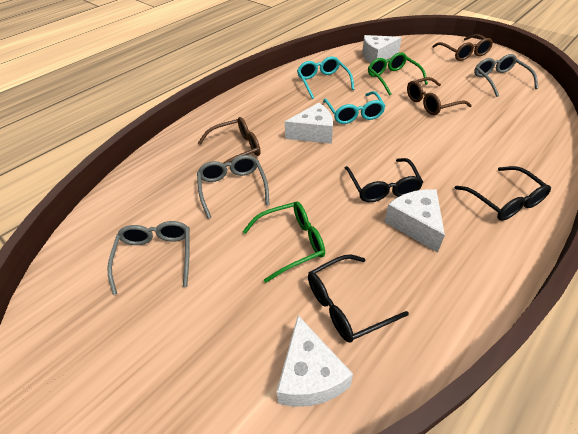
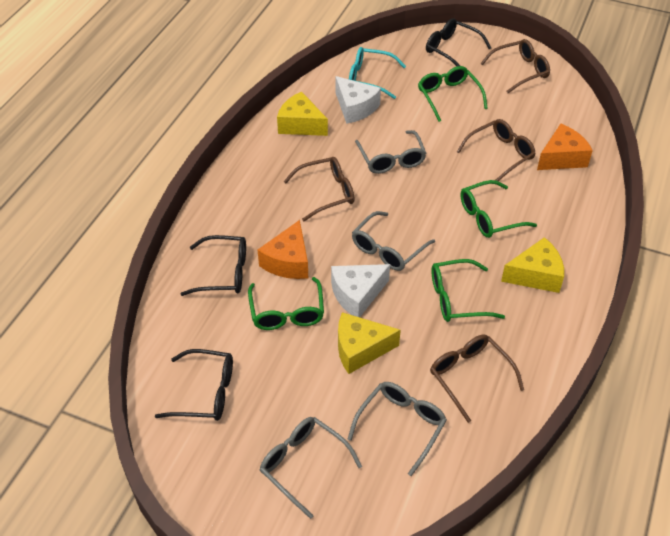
brown glasses: 3 -> 4
green glasses: 2 -> 4
grey glasses: 3 -> 4
orange cheese: 0 -> 2
turquoise glasses: 2 -> 1
white cheese: 4 -> 2
yellow cheese: 0 -> 3

